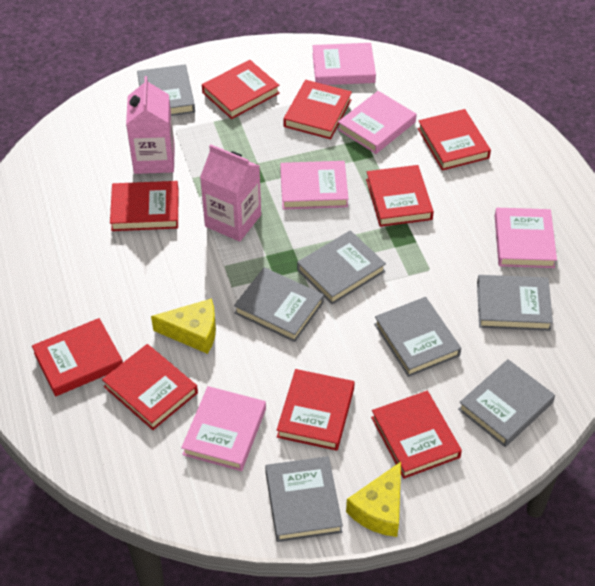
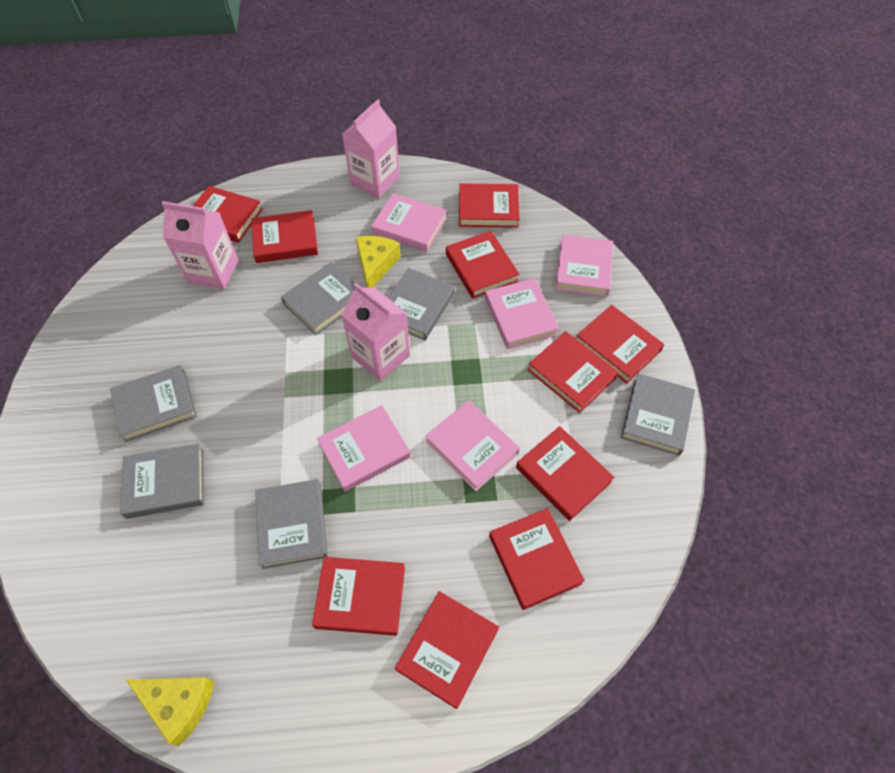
grey book: 7 -> 6
pink carton: 2 -> 3
red book: 9 -> 10

